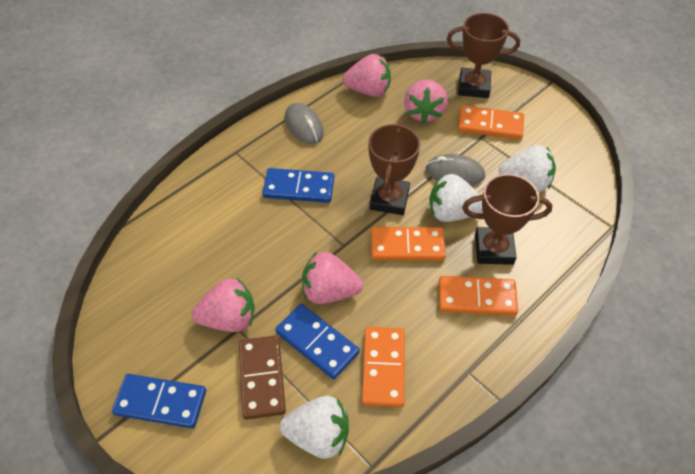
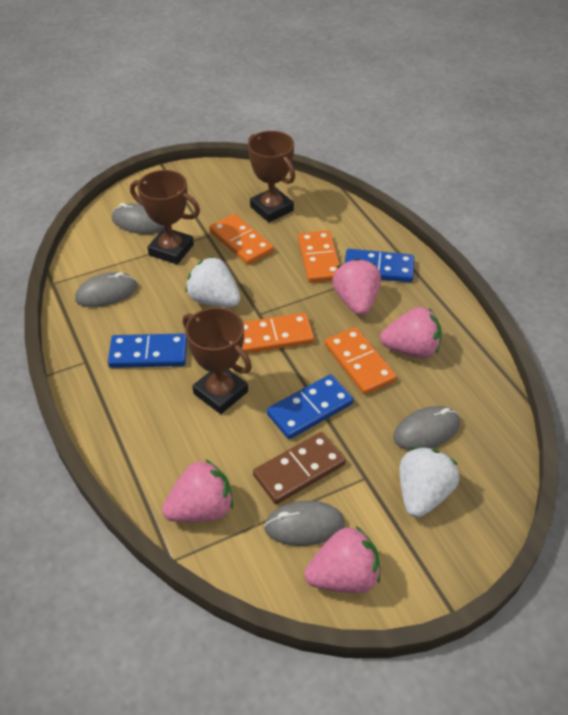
grey mouse: 2 -> 4
white strawberry: 3 -> 2

